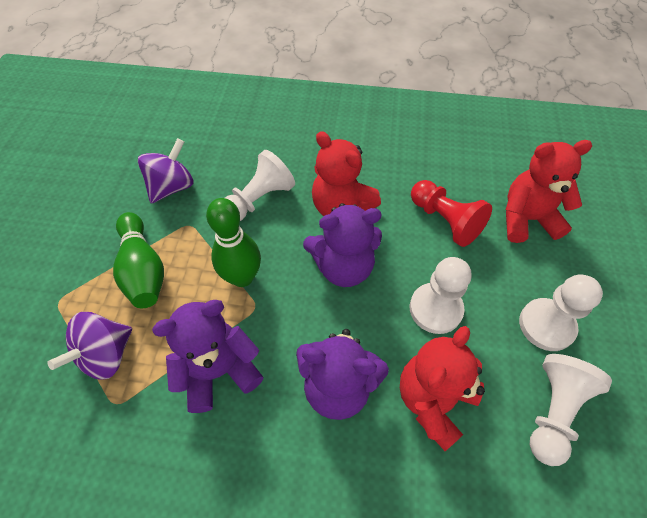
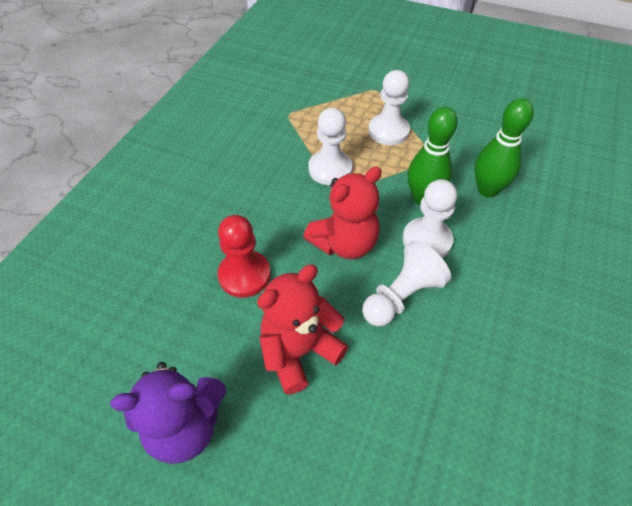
purple spinning top: 2 -> 0
purple teddy bear: 3 -> 1
red teddy bear: 3 -> 2

